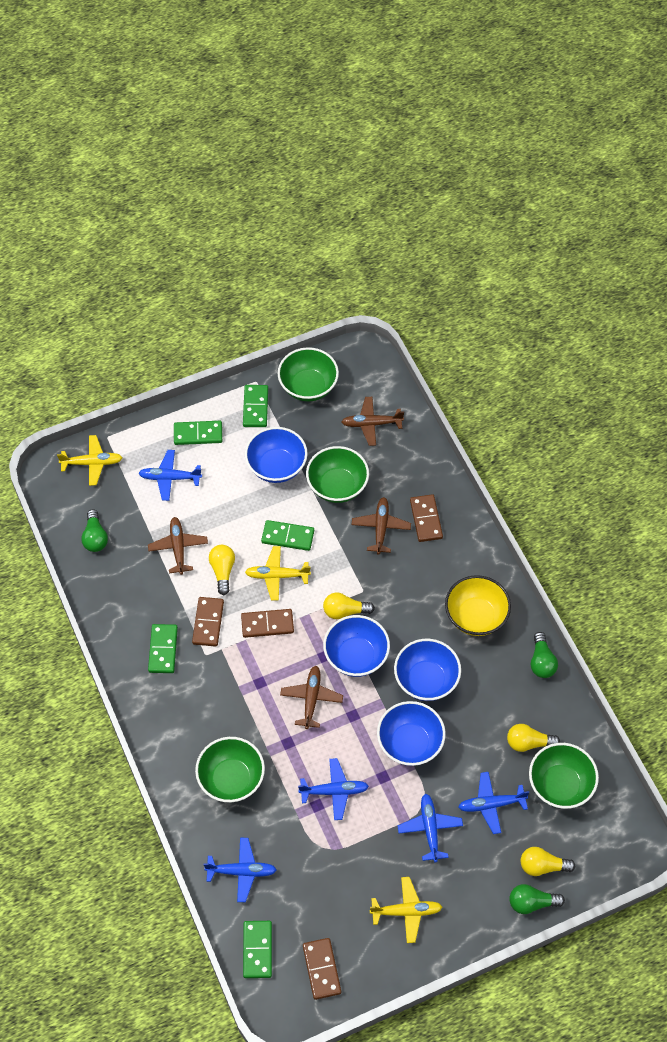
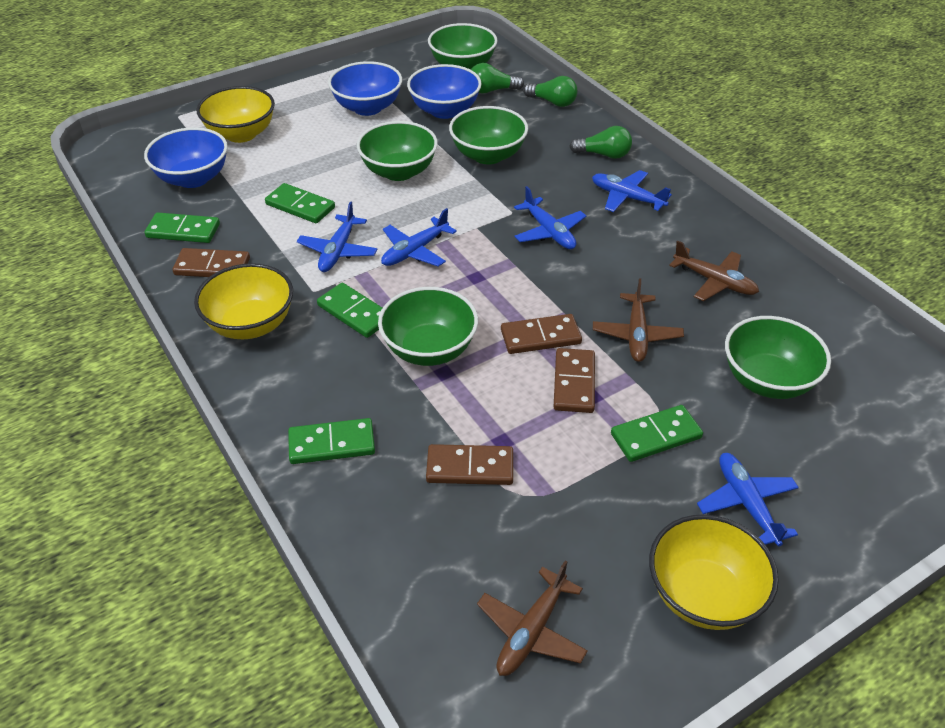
blue bowl: 4 -> 3
brown plane: 4 -> 3
green bowl: 4 -> 5
yellow bowl: 1 -> 3
yellow light bulb: 4 -> 0
yellow plane: 3 -> 0

